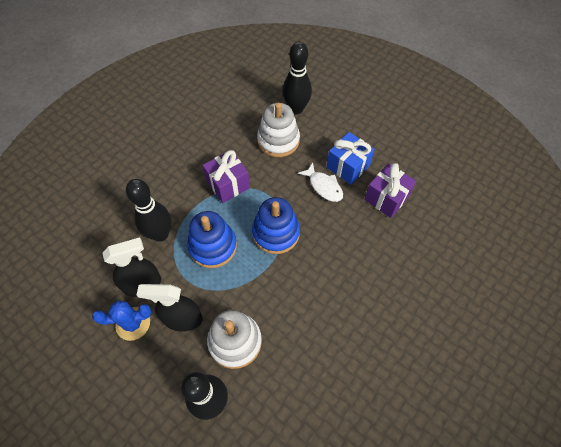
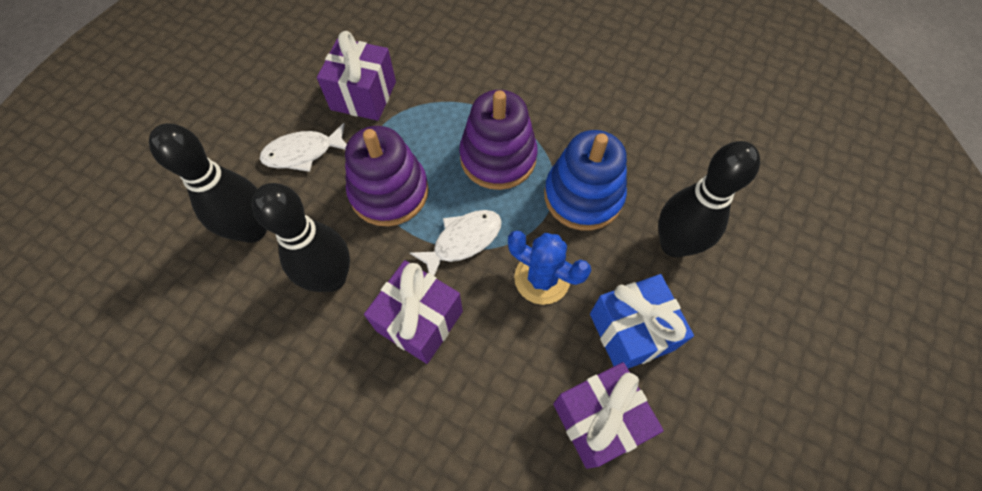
black spray bottle: 2 -> 0
blue stacking toy: 2 -> 1
purple gift: 2 -> 3
purple stacking toy: 0 -> 2
white fish: 1 -> 2
white stacking toy: 2 -> 0

